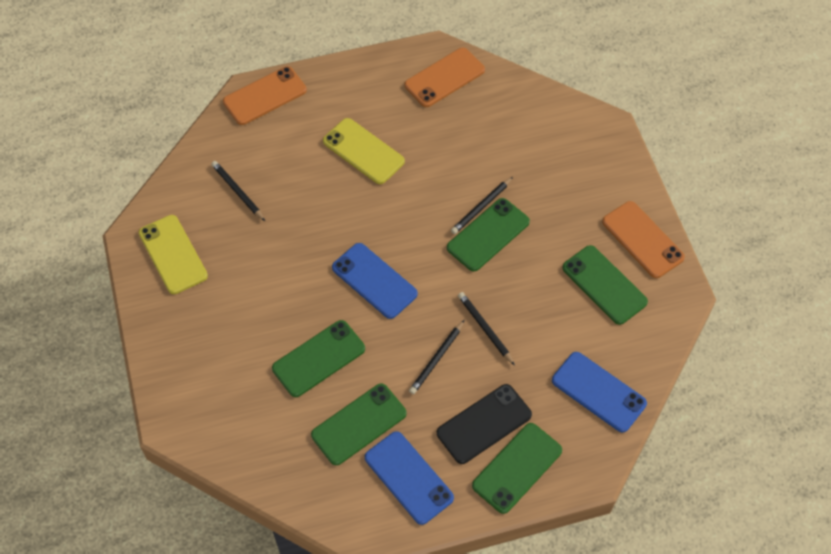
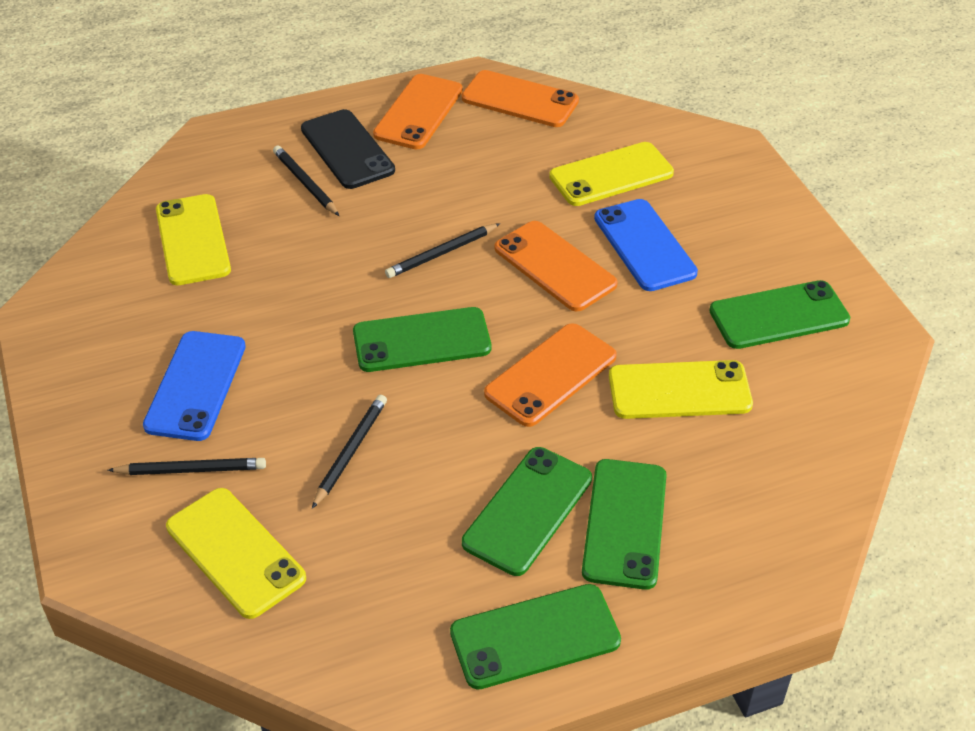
blue phone: 3 -> 2
orange phone: 3 -> 4
yellow phone: 2 -> 4

